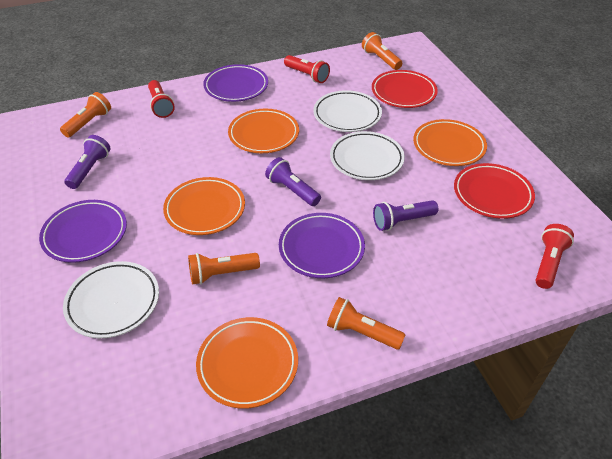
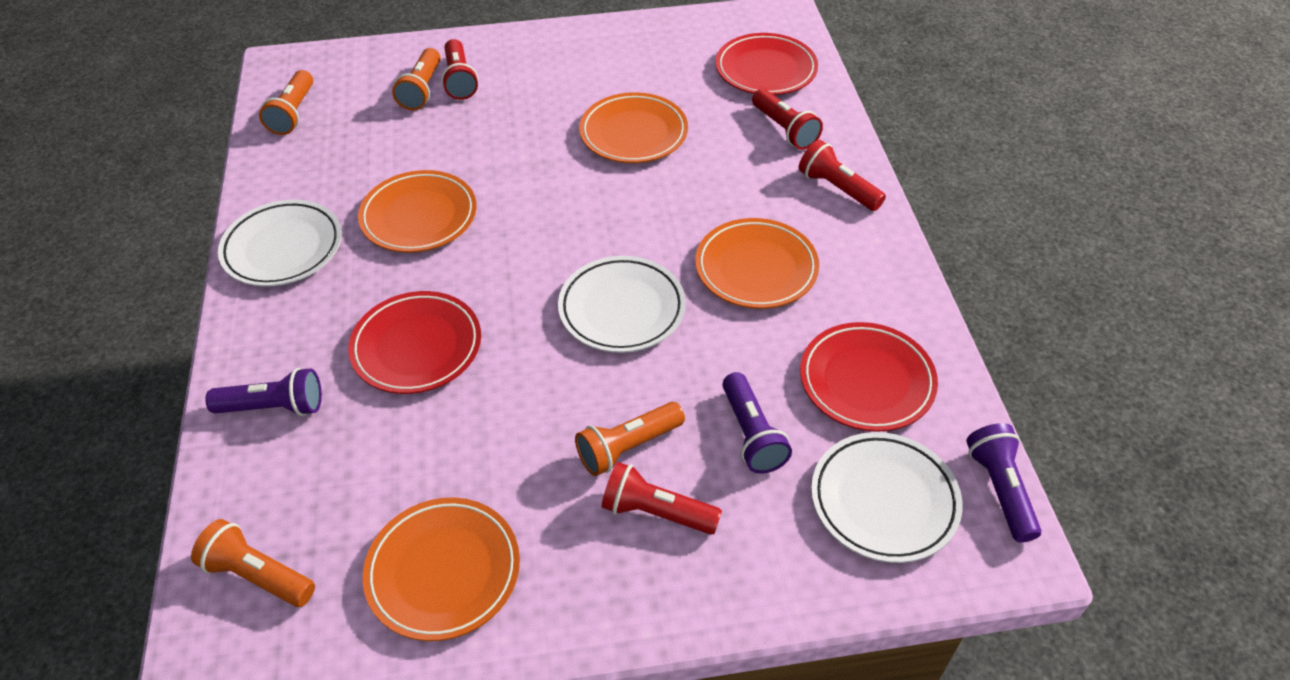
purple plate: 3 -> 0
red flashlight: 3 -> 4
red plate: 2 -> 3

